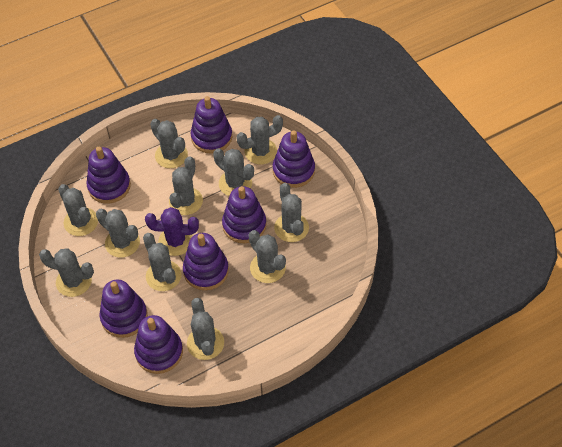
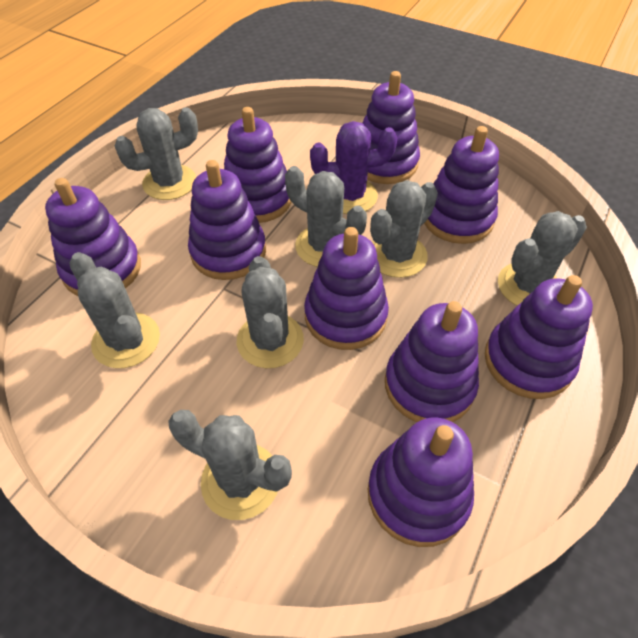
grey cactus: 11 -> 7
purple stacking toy: 7 -> 9

